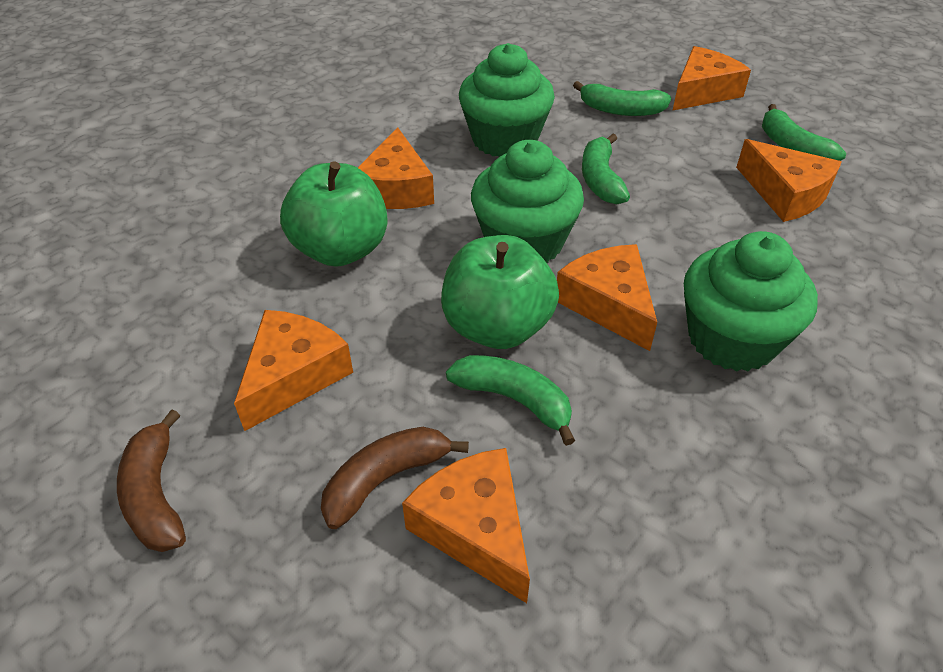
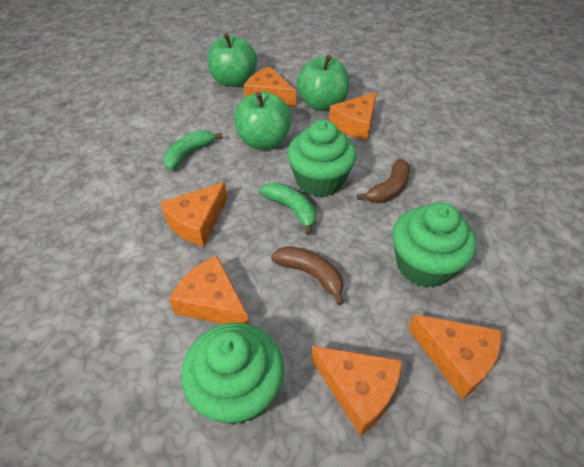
green apple: 2 -> 3
green banana: 4 -> 2

